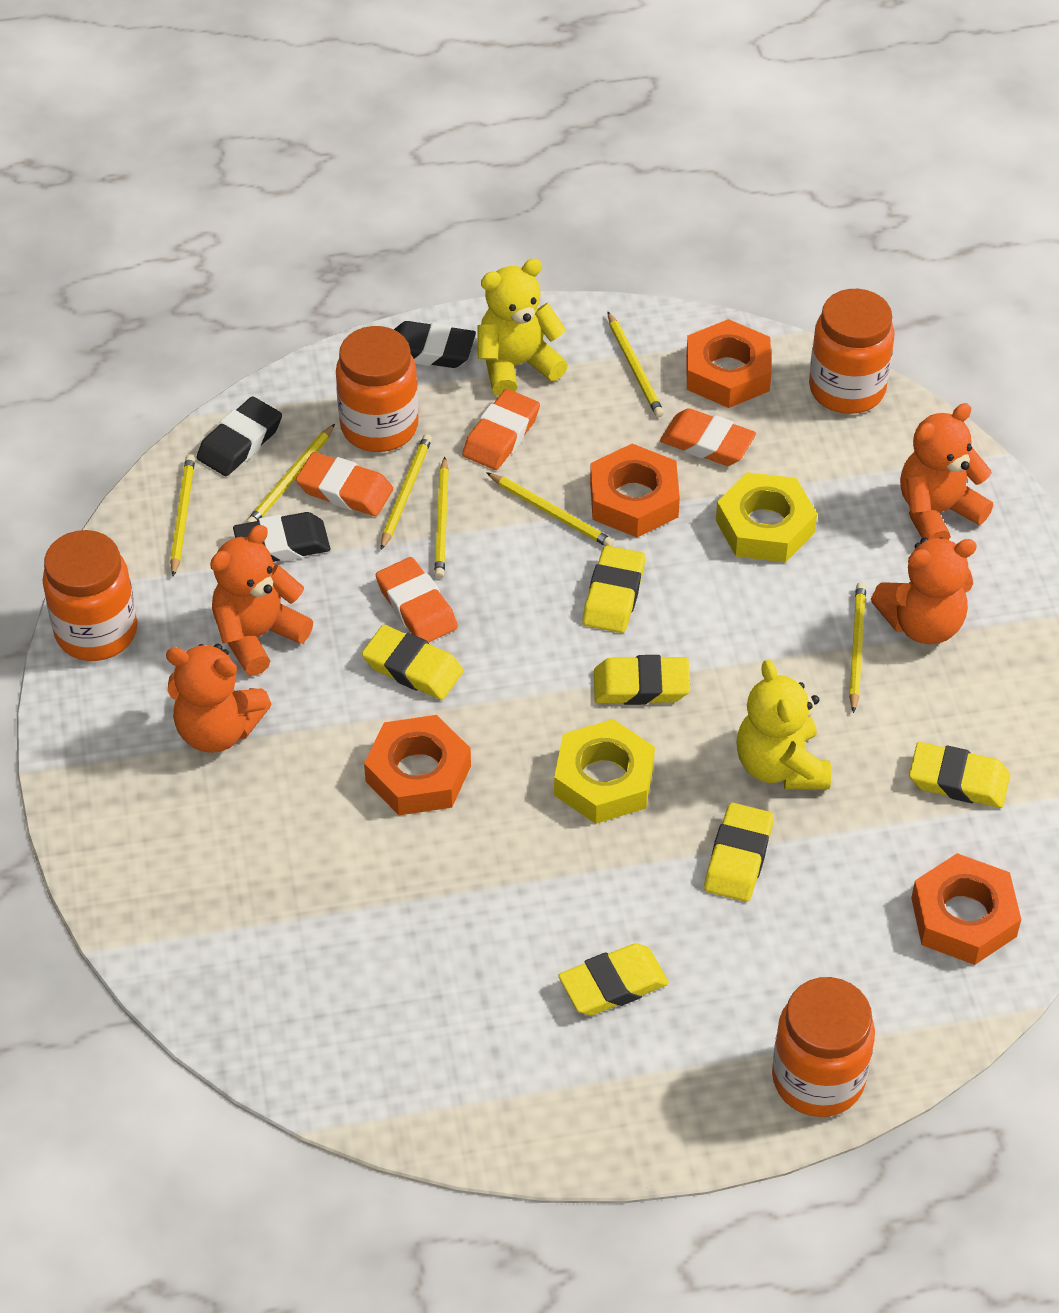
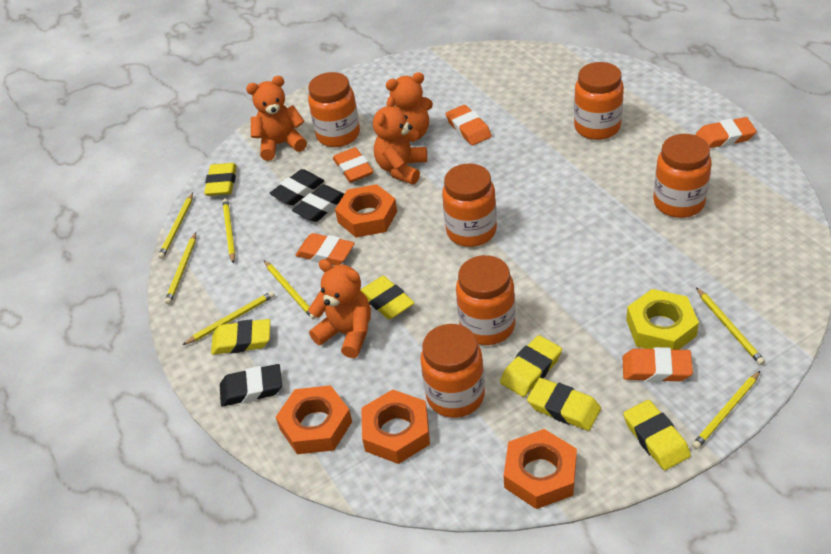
orange eraser: 4 -> 5
orange jar: 4 -> 6
yellow nut: 2 -> 1
yellow teddy bear: 2 -> 0

